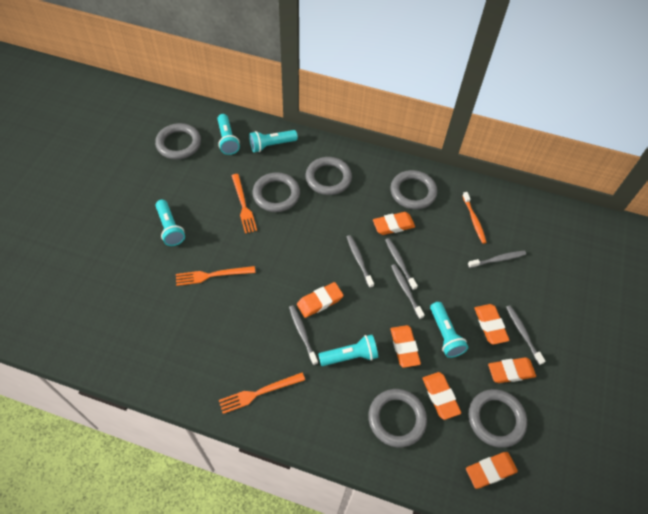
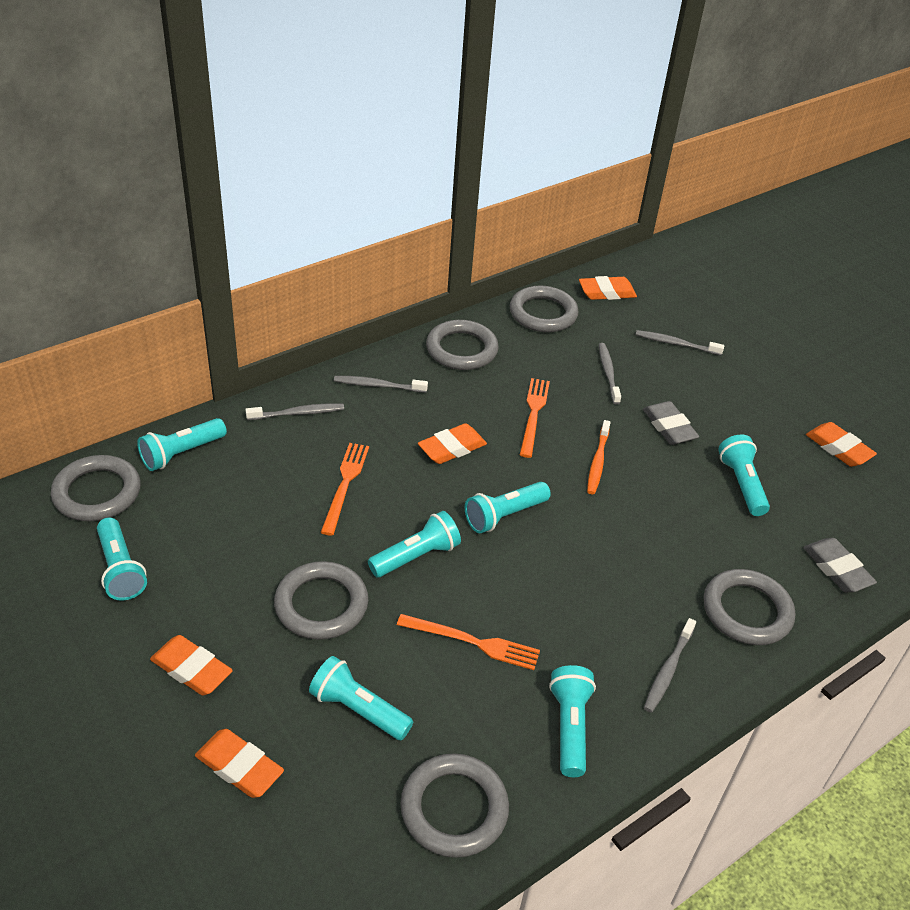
grey eraser: 0 -> 2
grey toothbrush: 6 -> 5
orange eraser: 7 -> 5
turquoise flashlight: 5 -> 7

